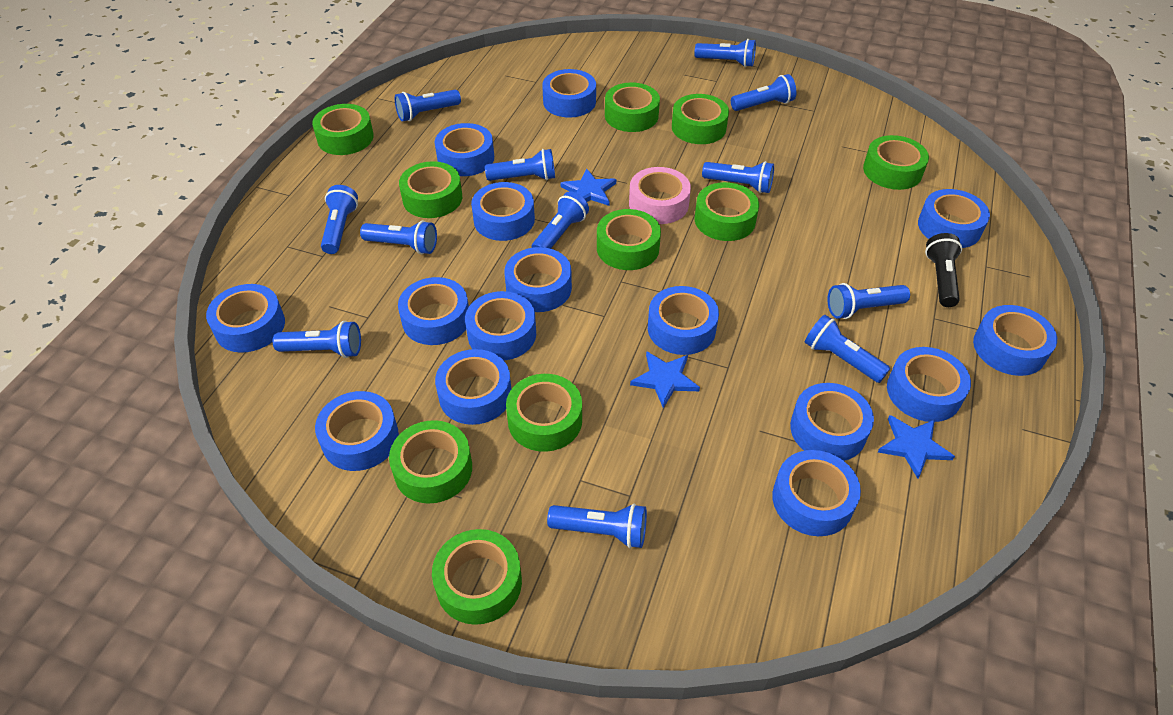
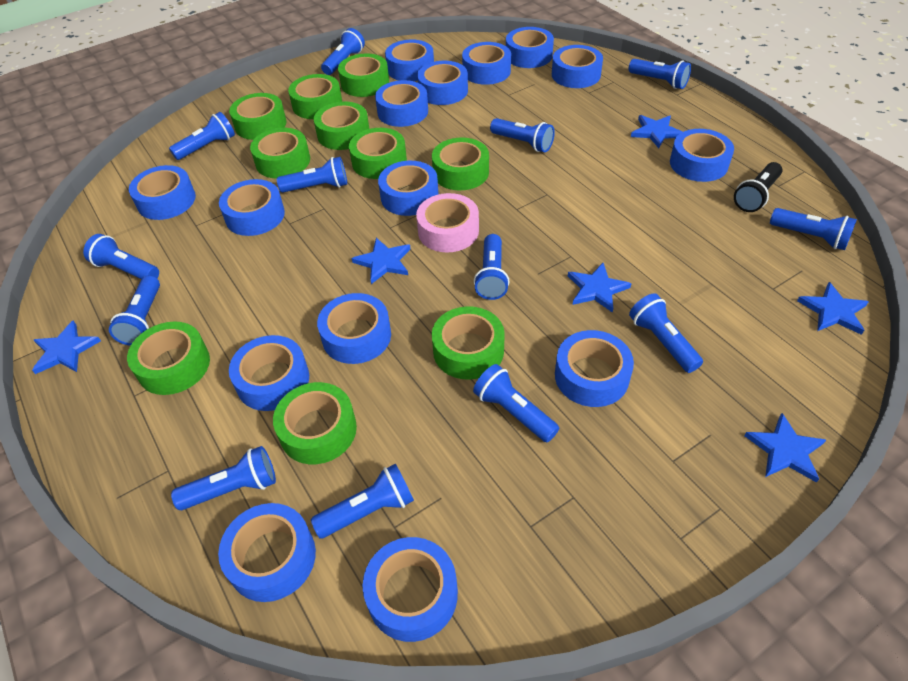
blue flashlight: 12 -> 13
blue star: 3 -> 6

